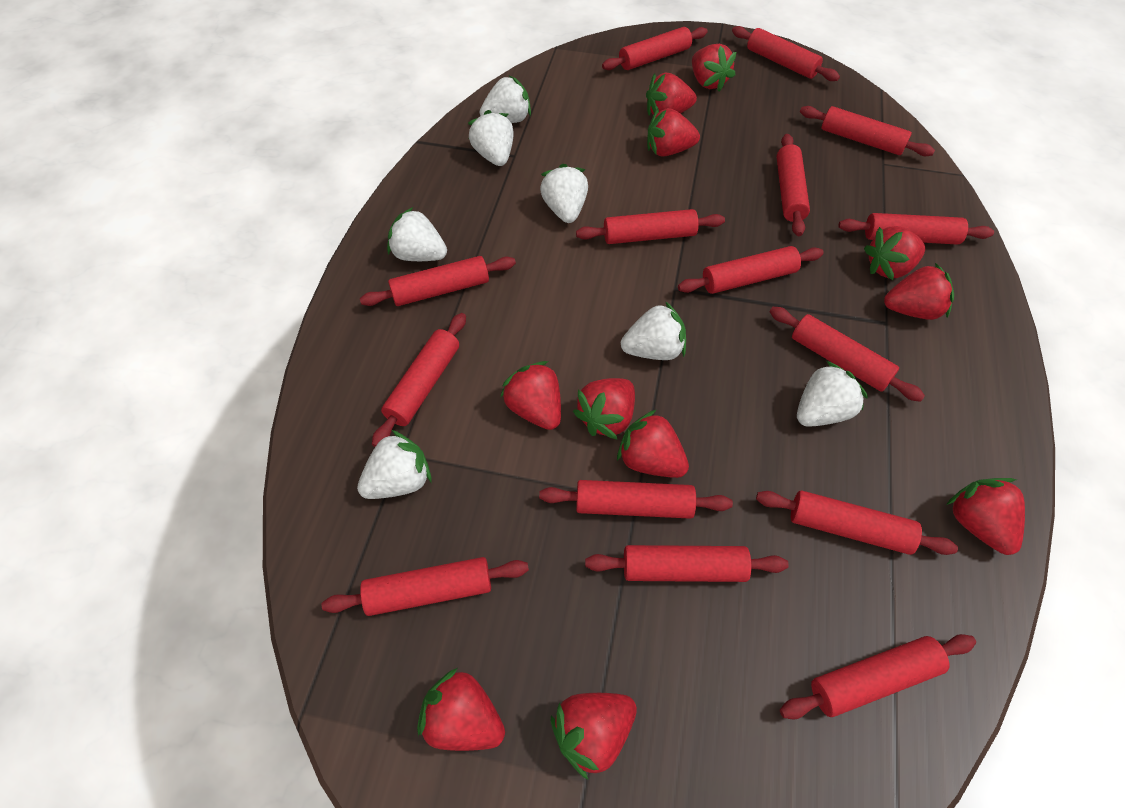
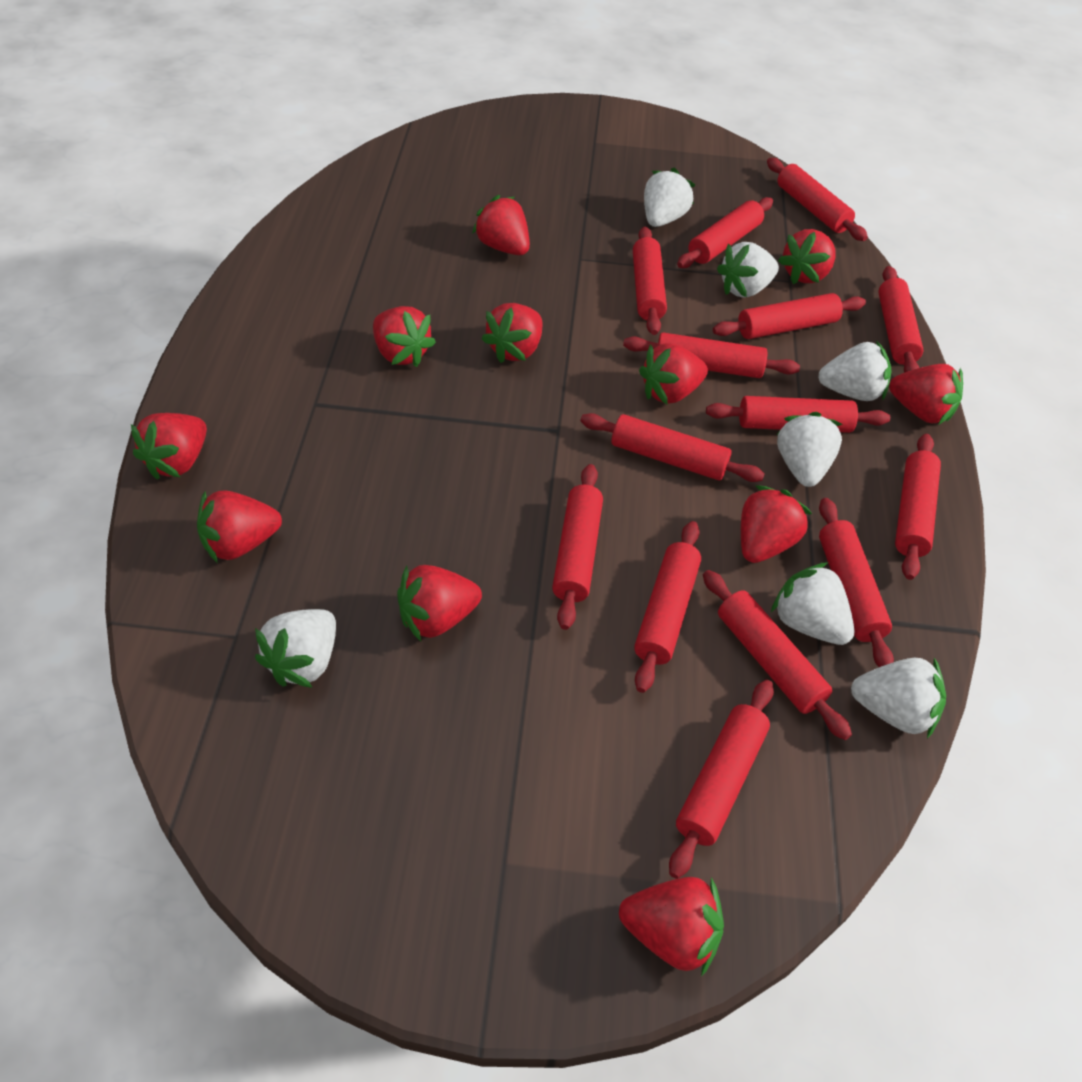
red rolling pin: 15 -> 14

